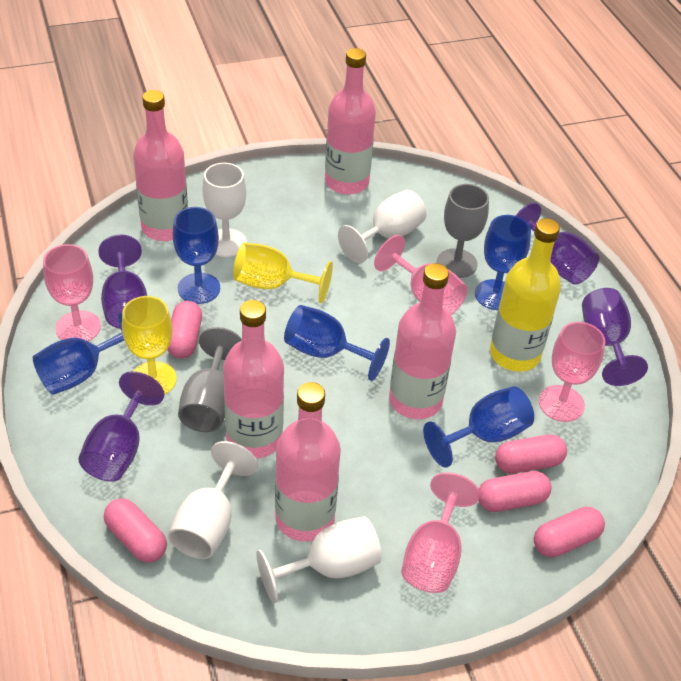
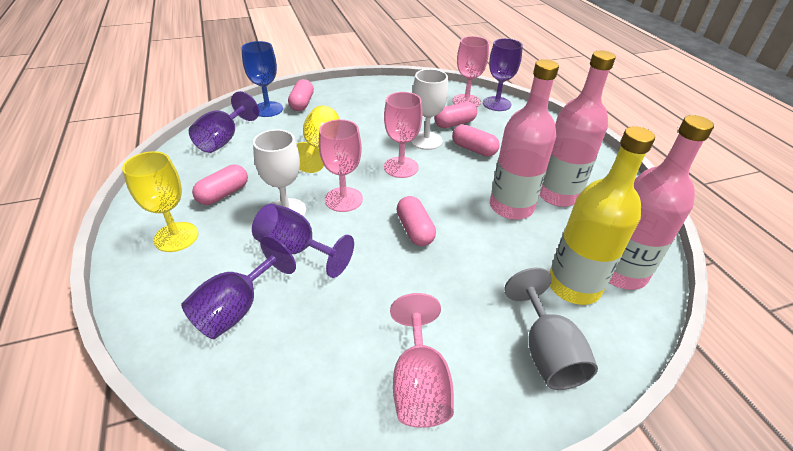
blue goblet: 5 -> 1
grey goblet: 2 -> 1
pink bottle: 5 -> 3
white goblet: 4 -> 2

